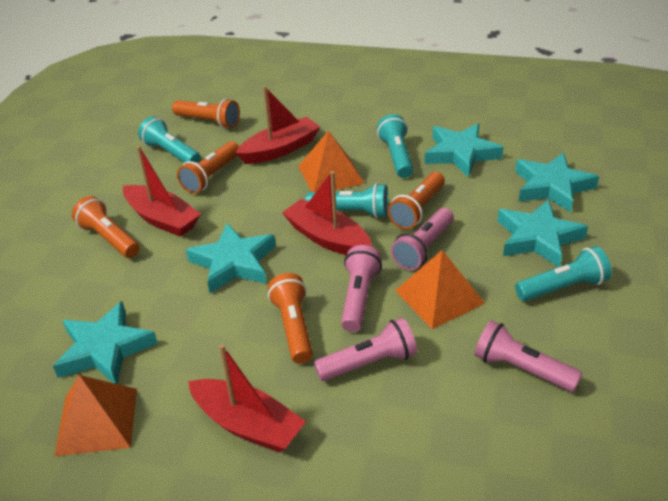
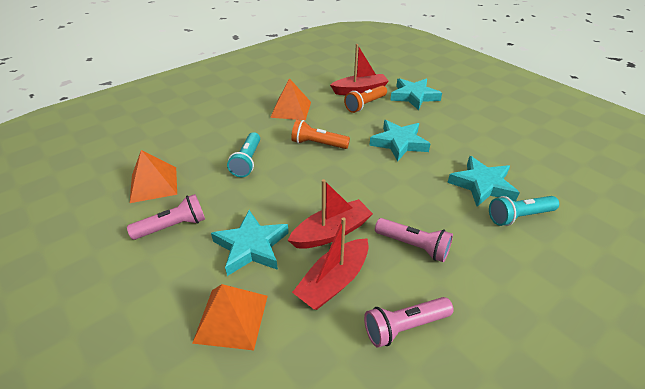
orange flashlight: 5 -> 2
pink flashlight: 4 -> 3
red boat: 4 -> 3
turquoise flashlight: 4 -> 2
turquoise star: 5 -> 4

